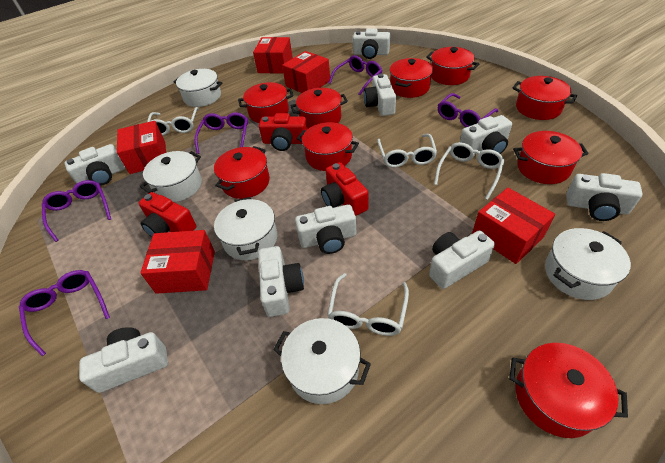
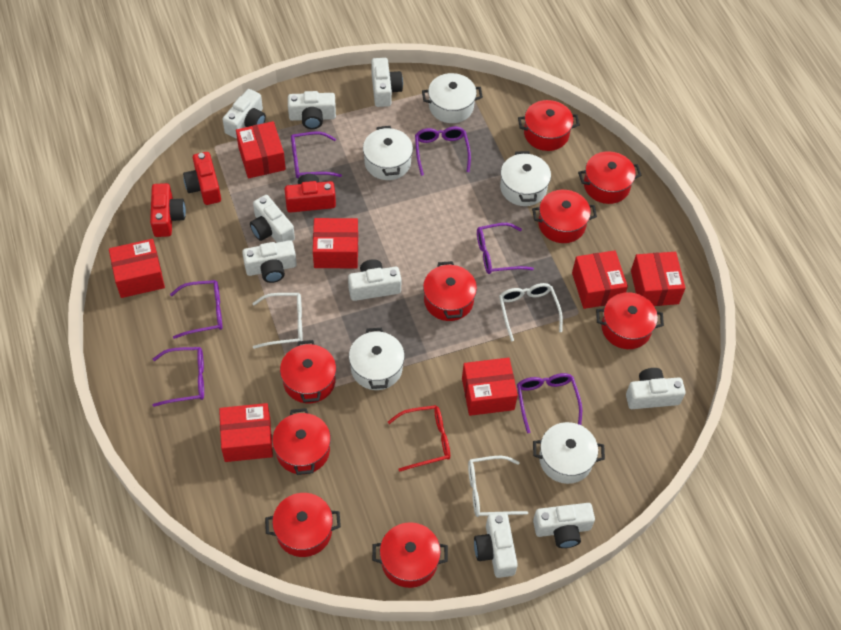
purple glasses: 5 -> 6
red box: 5 -> 7
red glasses: 0 -> 1
white glasses: 4 -> 3

